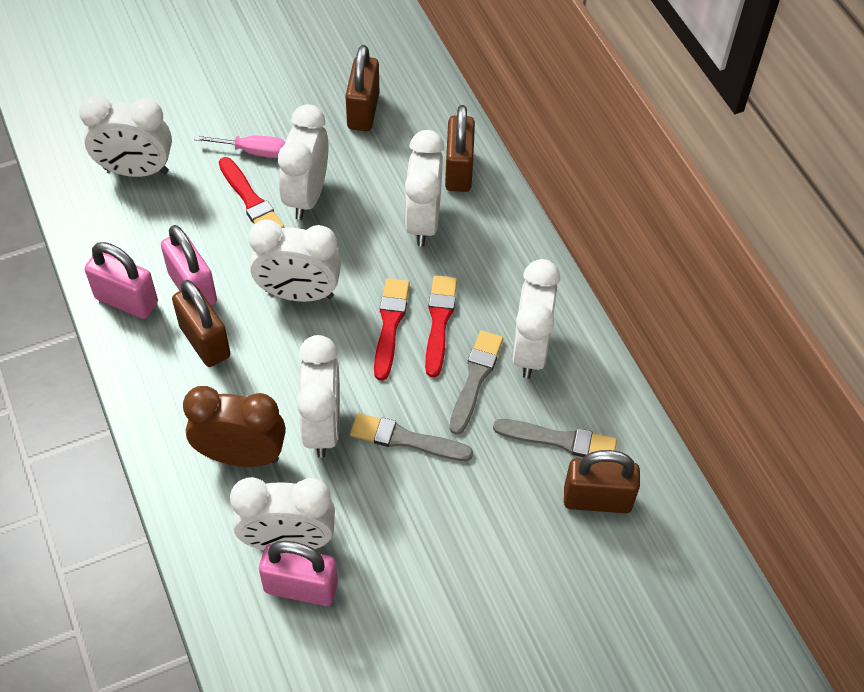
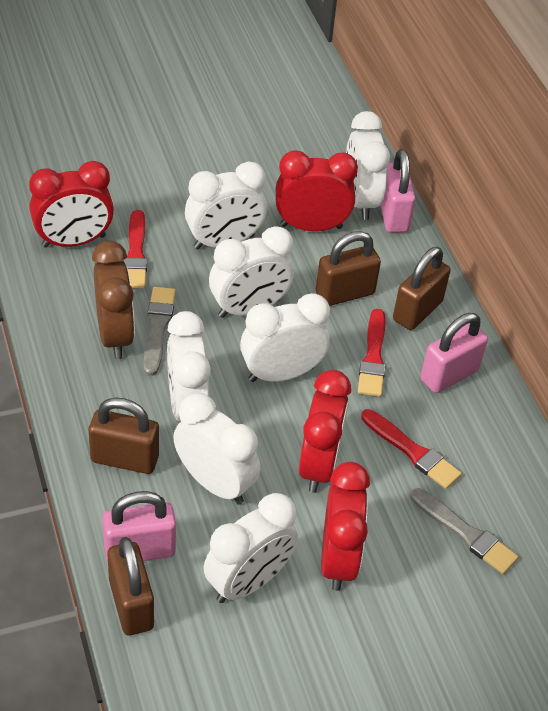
grey brush: 3 -> 2
pink screwdriver: 1 -> 0
red clock: 0 -> 4

